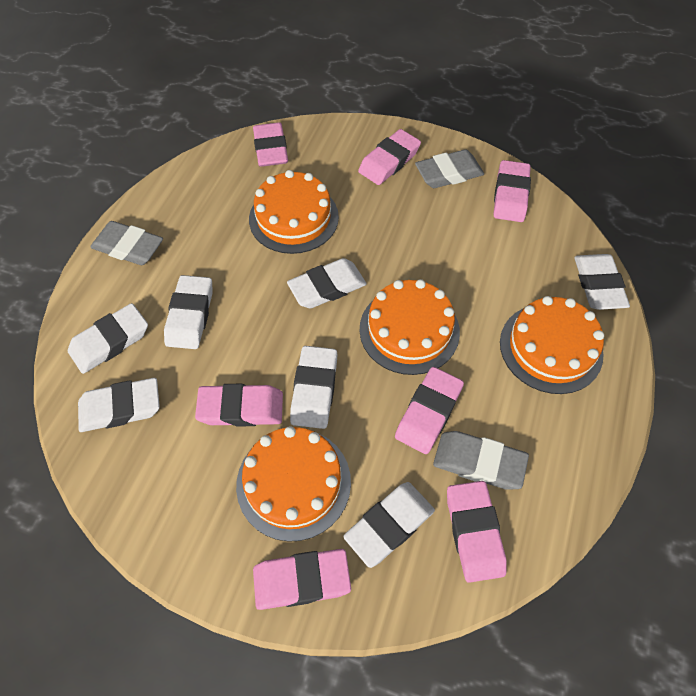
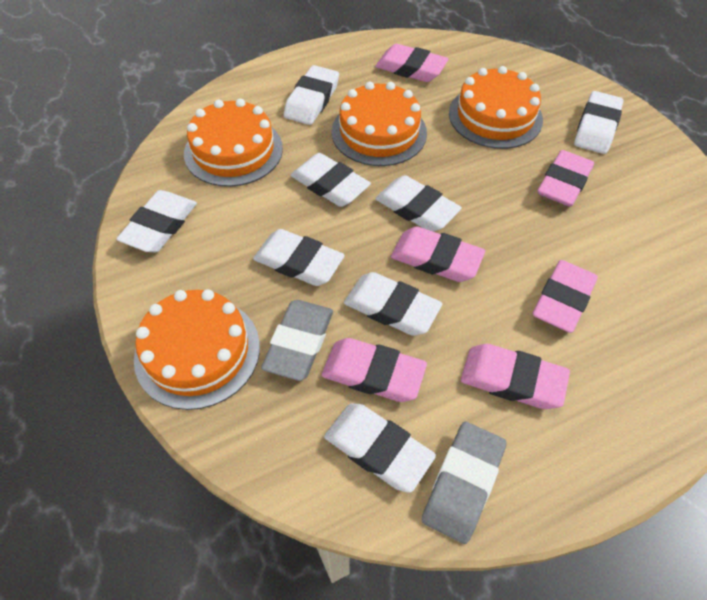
grey eraser: 3 -> 2
pink eraser: 7 -> 6
white eraser: 7 -> 8

